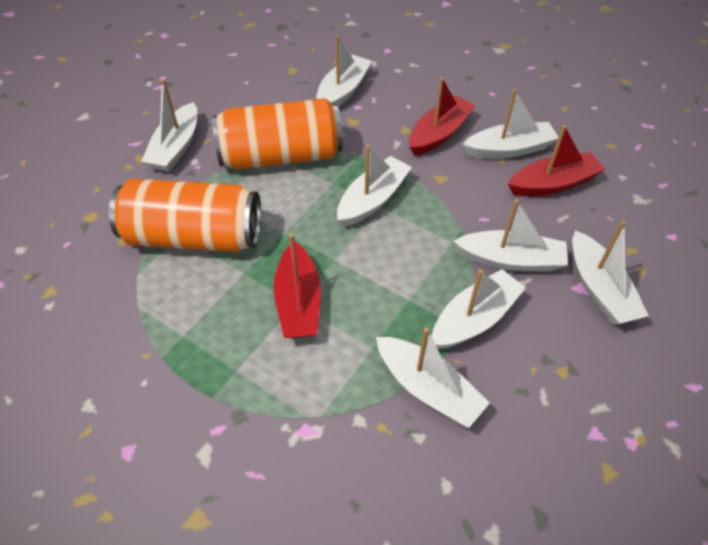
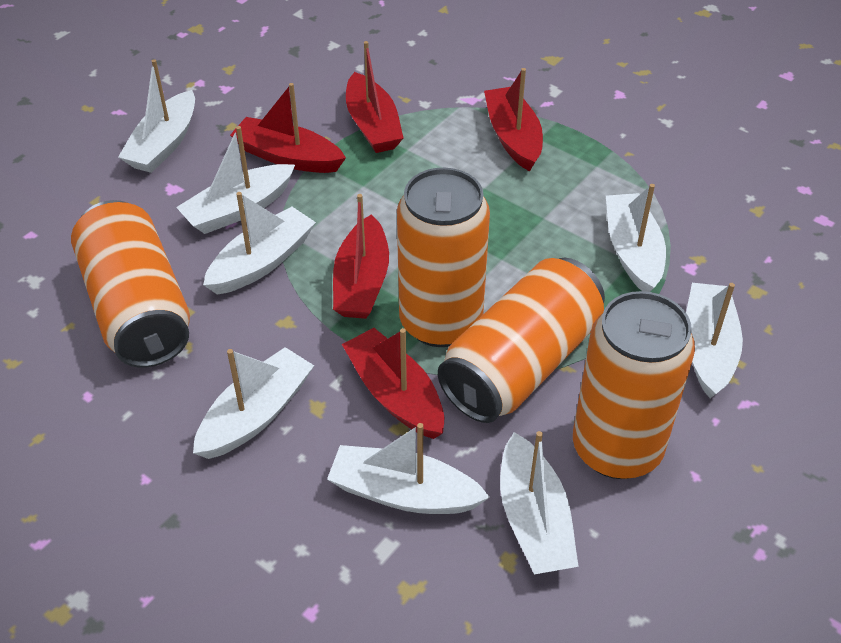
orange can: 2 -> 4
red boat: 3 -> 5

